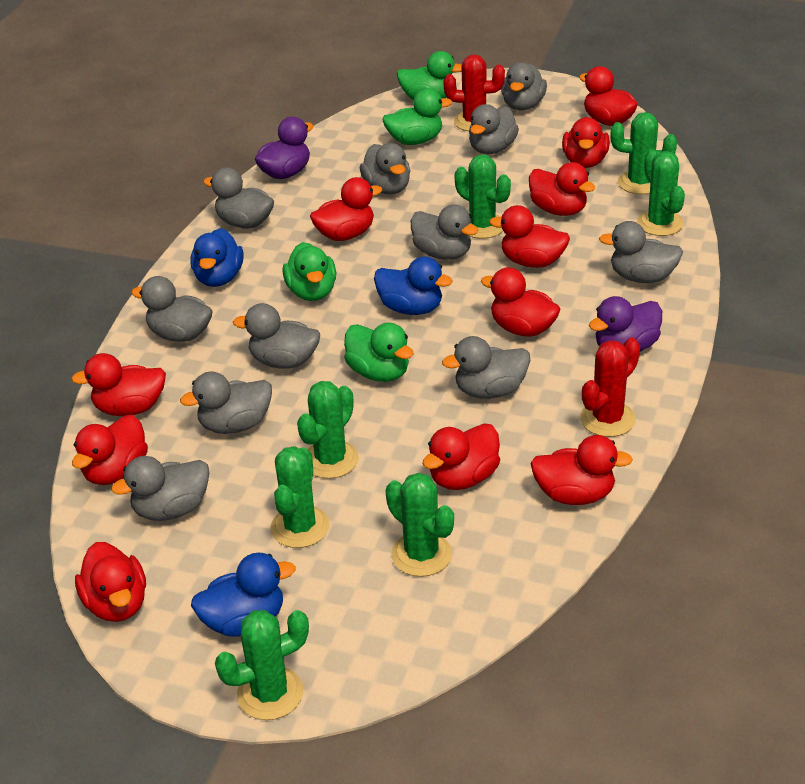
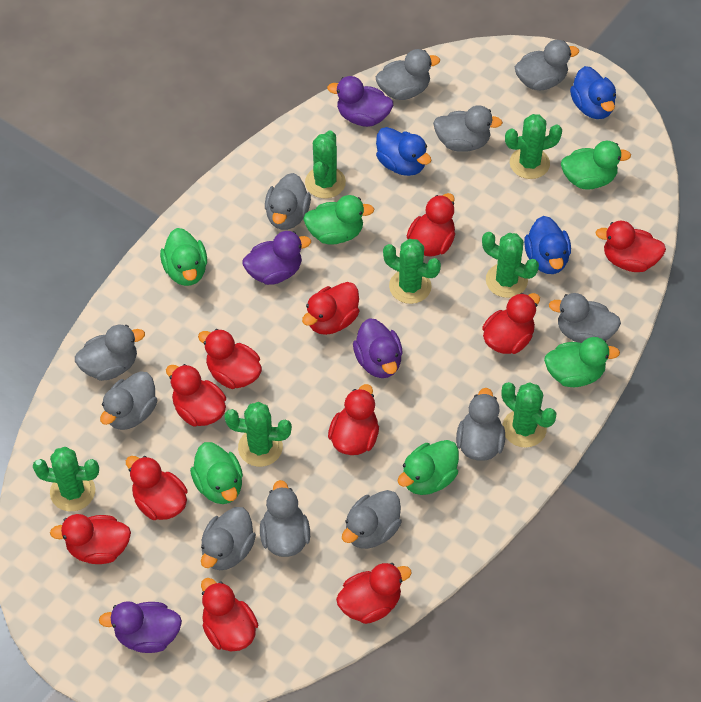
green duck: 4 -> 6
purple duck: 2 -> 4
red cactus: 2 -> 0

